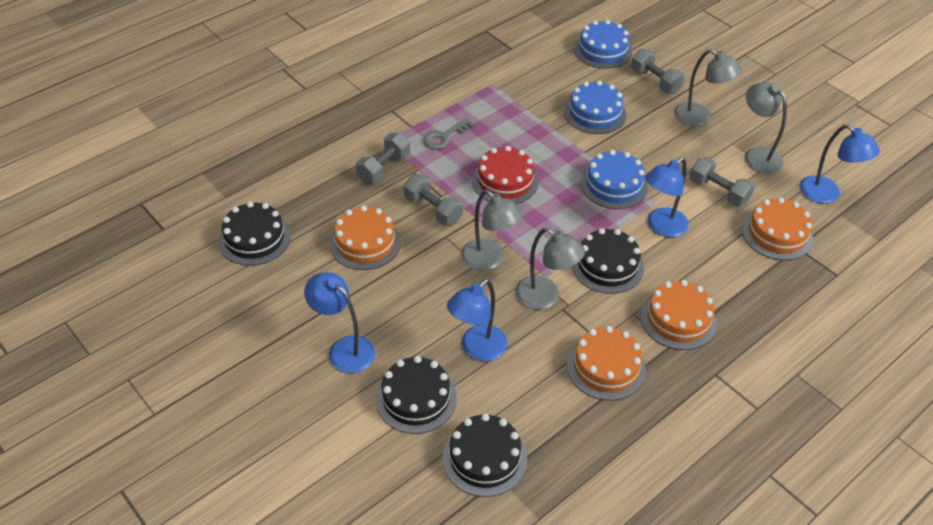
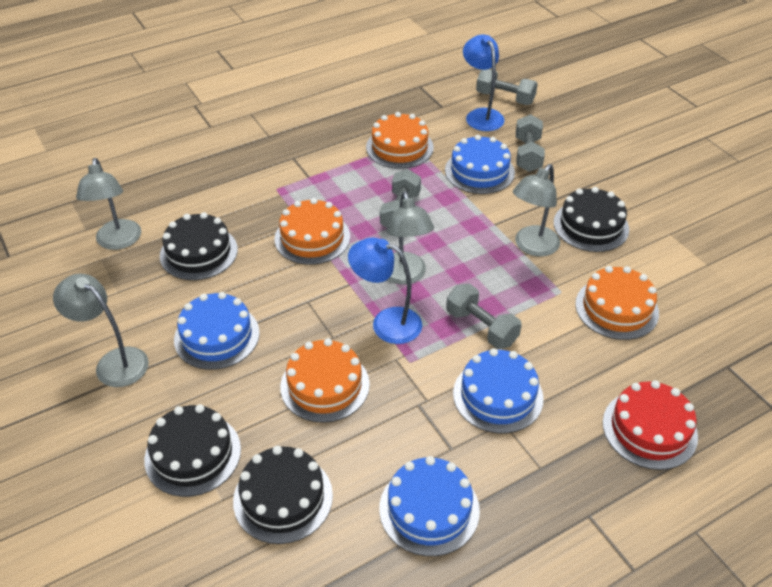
blue cake: 3 -> 4
blue lamp: 4 -> 2
grey key: 1 -> 0

